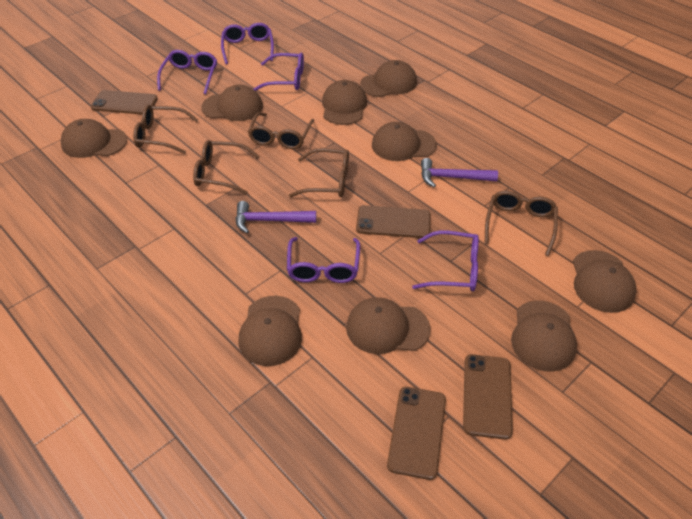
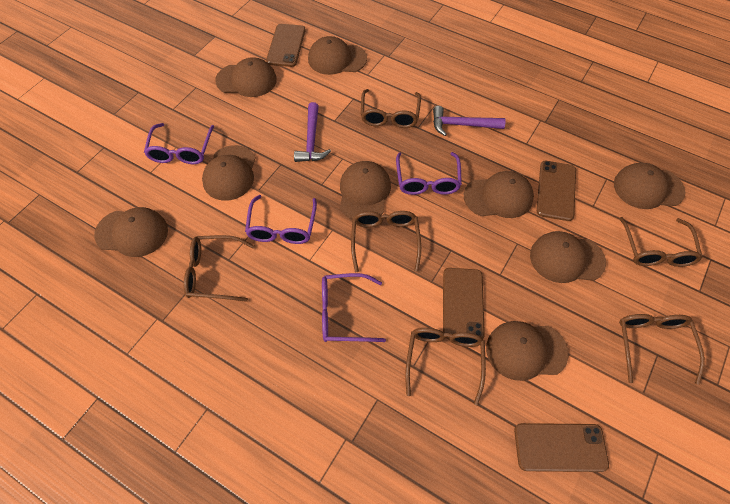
brown glasses: 5 -> 6
purple glasses: 5 -> 4

